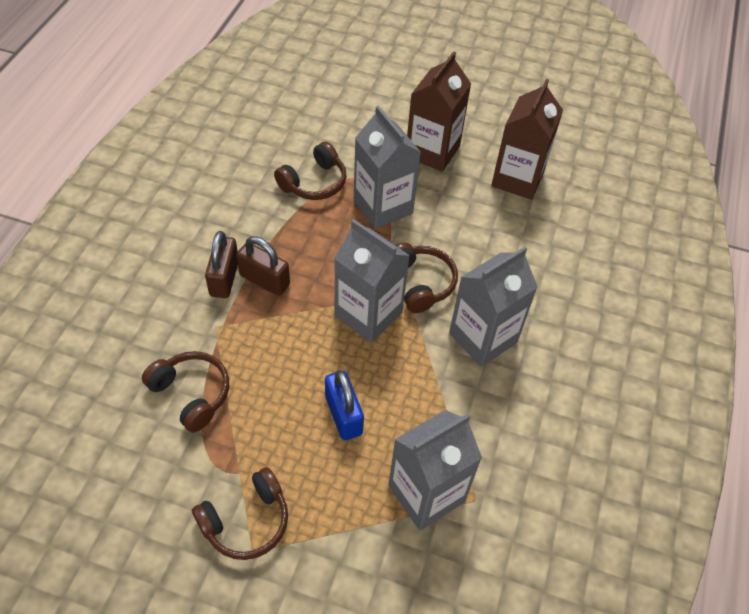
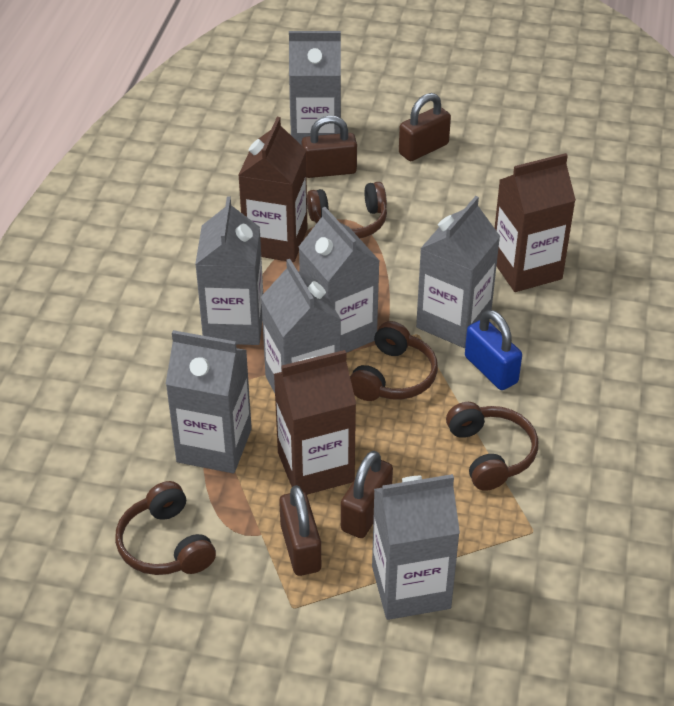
brown carton: 2 -> 3
brown padlock: 2 -> 4
grey carton: 4 -> 7

